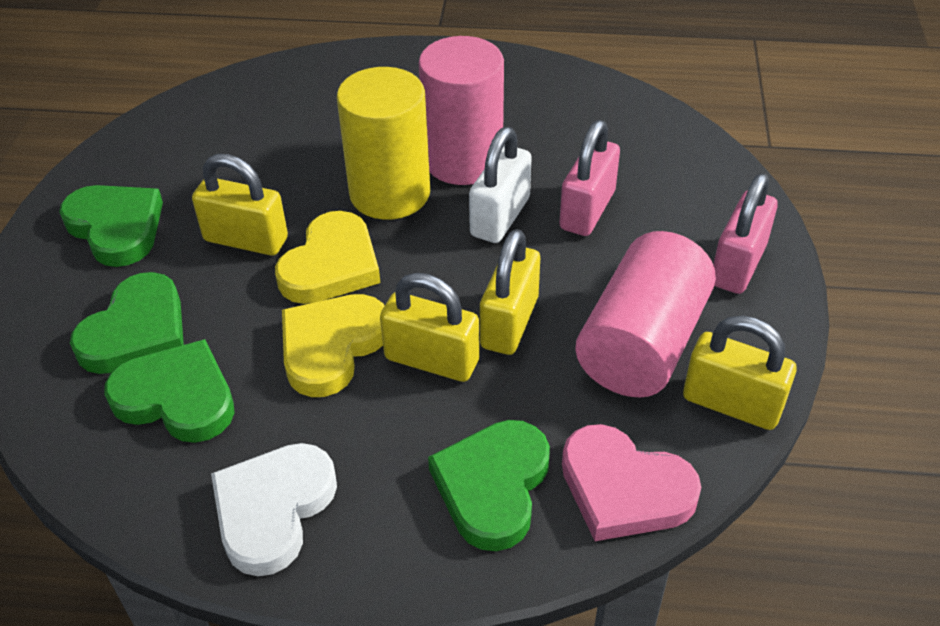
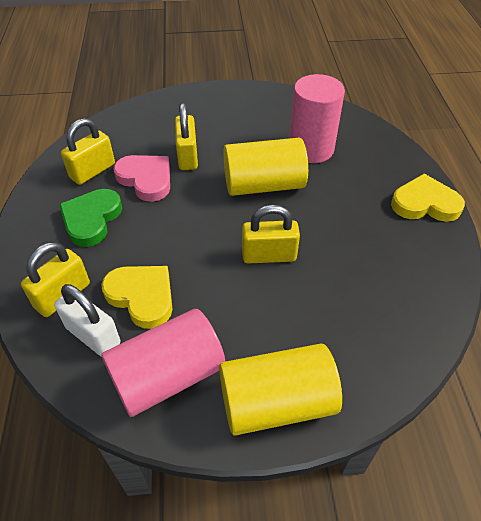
green heart: 4 -> 1
pink padlock: 2 -> 0
white heart: 1 -> 0
yellow cylinder: 1 -> 2

